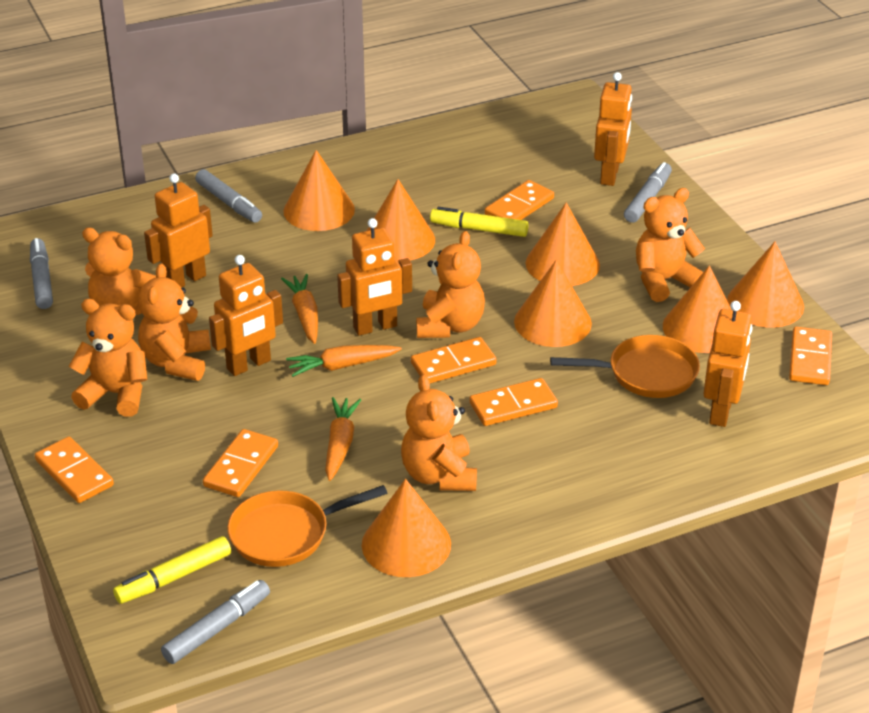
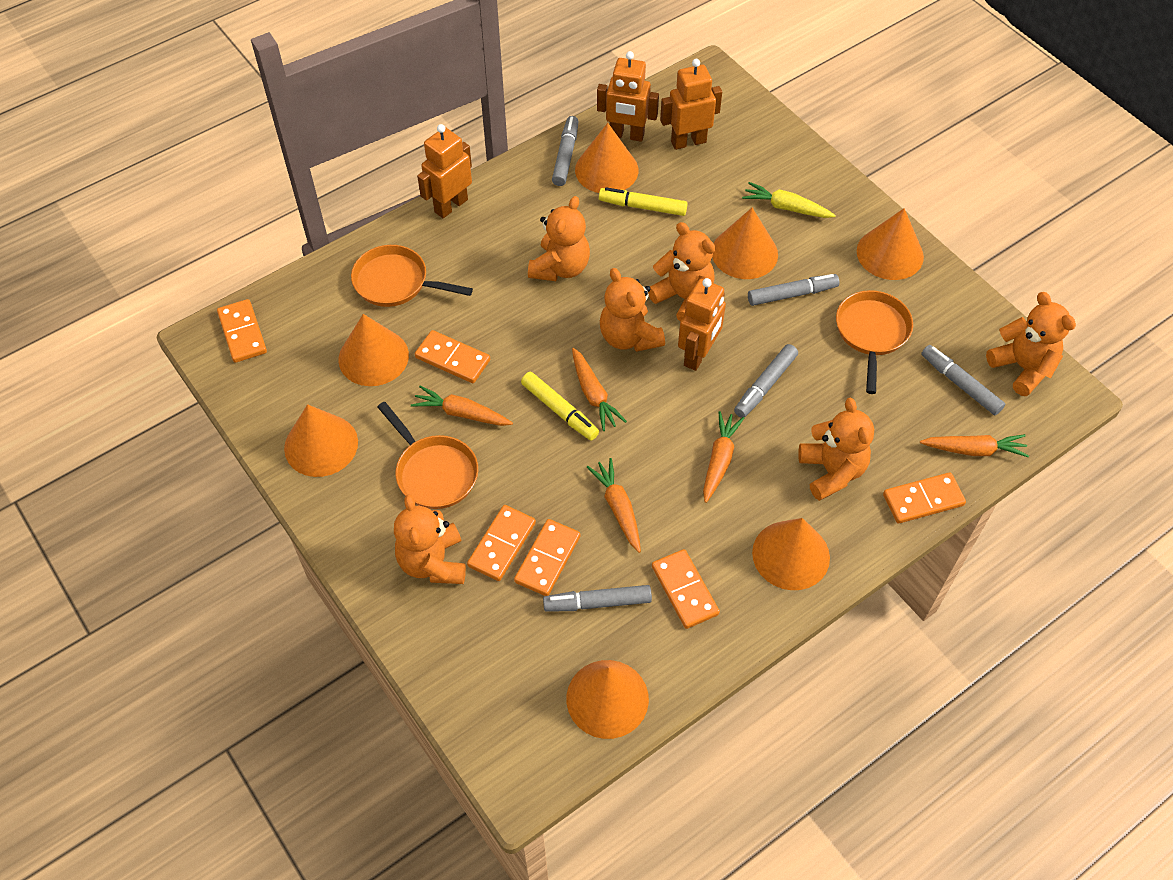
grey marker: 4 -> 5
orange carrot: 3 -> 5
orange pan: 2 -> 3
orange robot: 5 -> 4
yellow carrot: 0 -> 1

